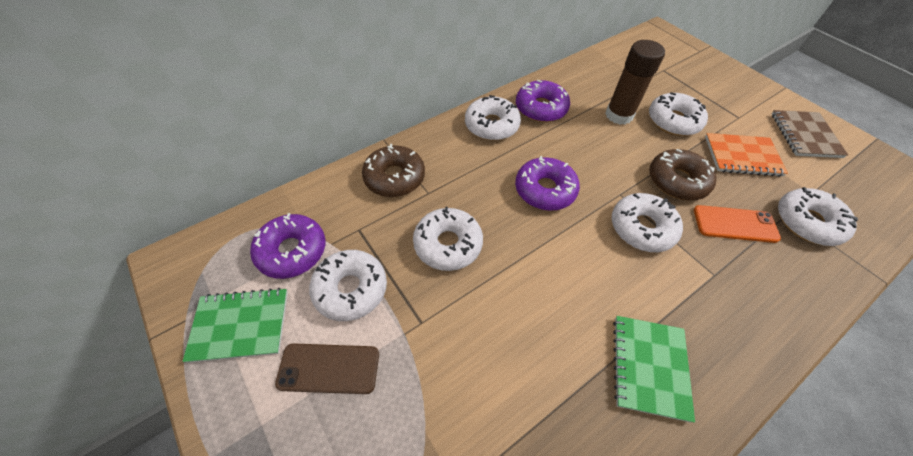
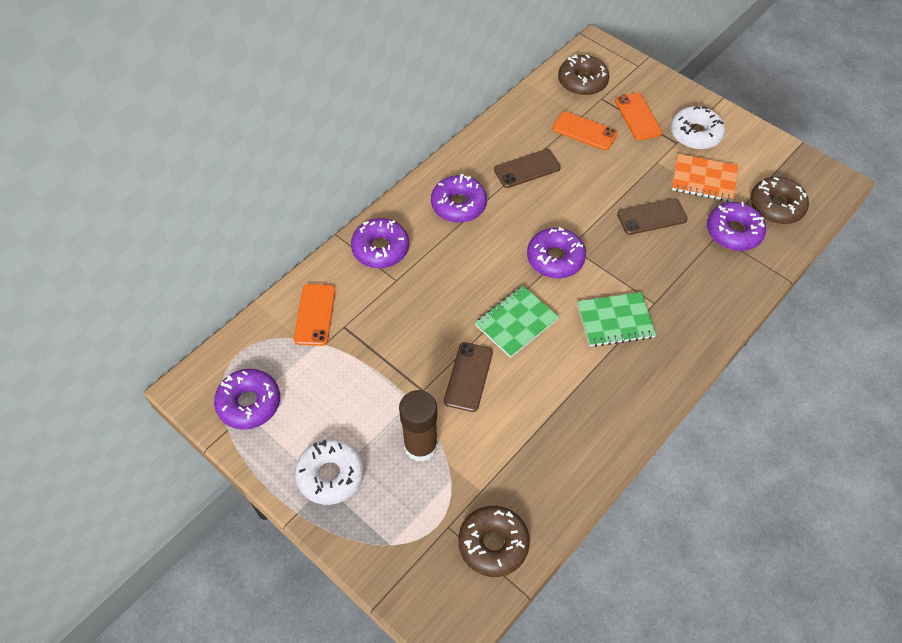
brown donut: 2 -> 3
brown notebook: 1 -> 0
brown phone: 1 -> 3
orange phone: 1 -> 3
purple donut: 3 -> 5
white donut: 6 -> 2

